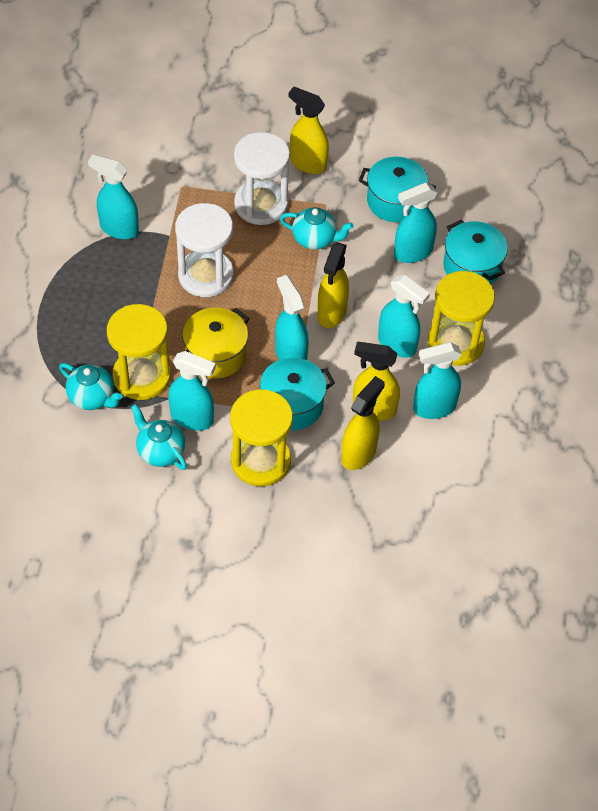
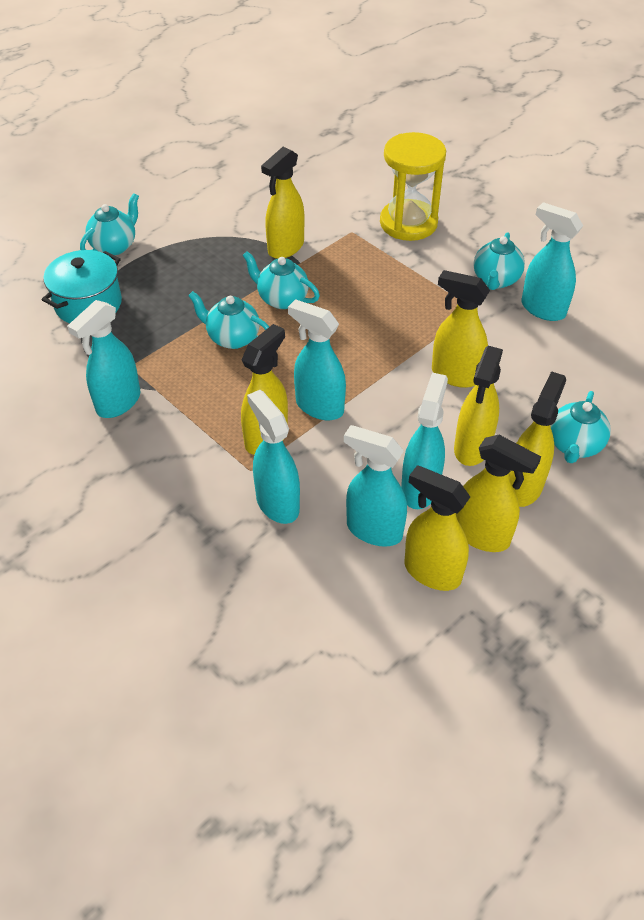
turquoise pot: 3 -> 1
turquoise teapot: 3 -> 5
white hourglass: 2 -> 0
yellow hourglass: 3 -> 1
yellow pot: 1 -> 0
yellow spray bottle: 4 -> 7

